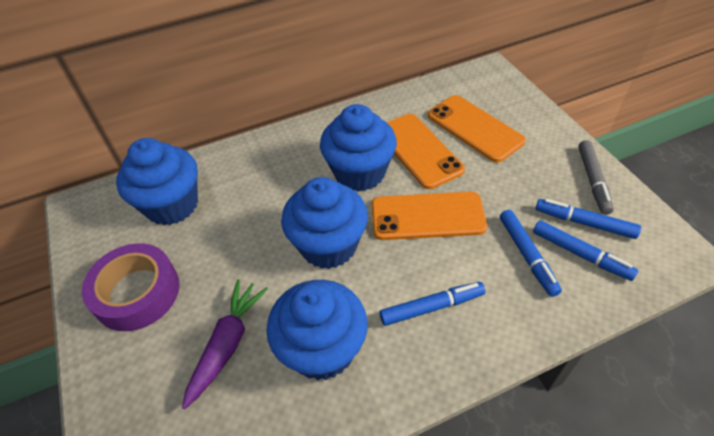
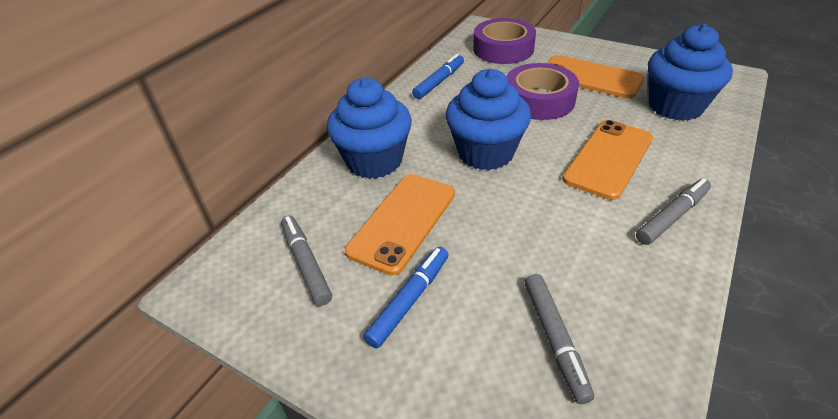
blue cupcake: 4 -> 3
blue marker: 4 -> 2
grey marker: 1 -> 3
purple carrot: 1 -> 0
purple tape: 1 -> 2

